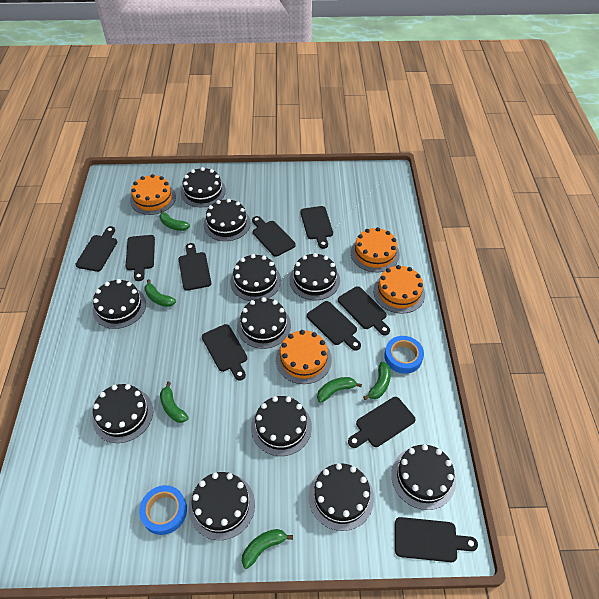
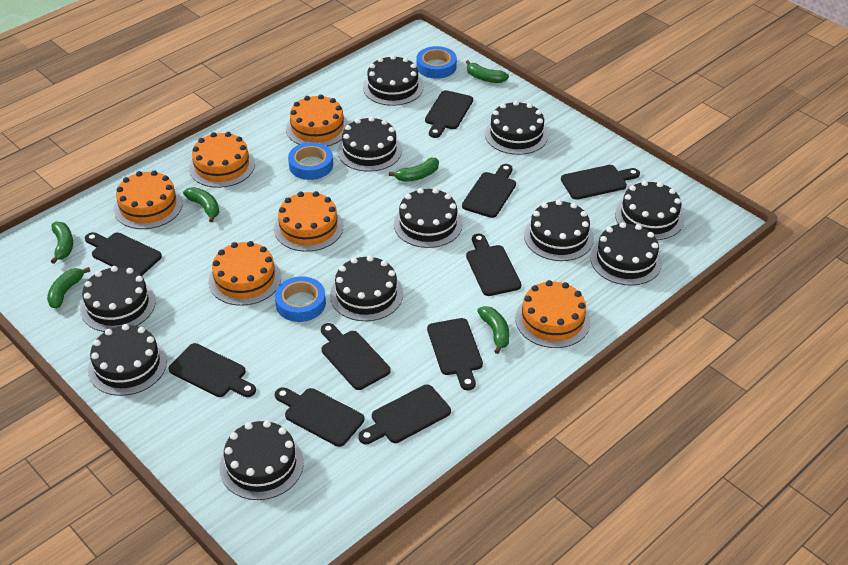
blue tape: 2 -> 3
orange cake: 4 -> 6

